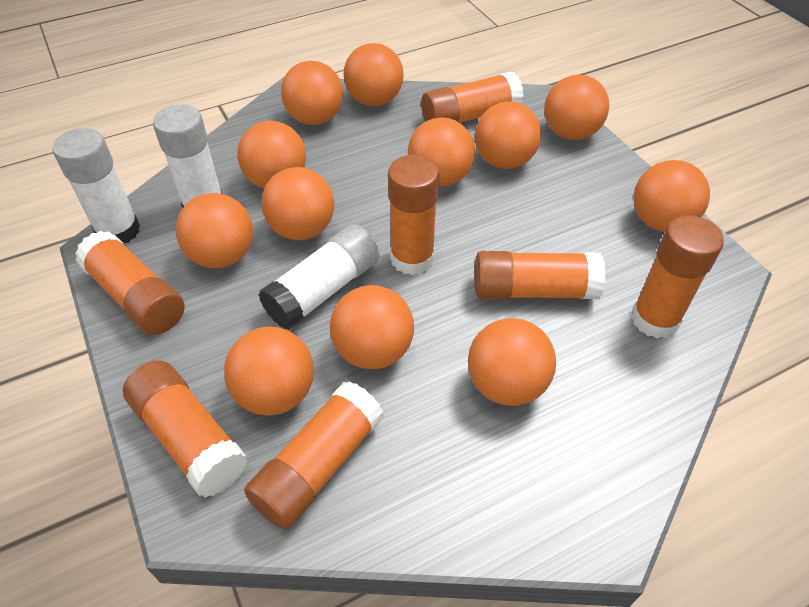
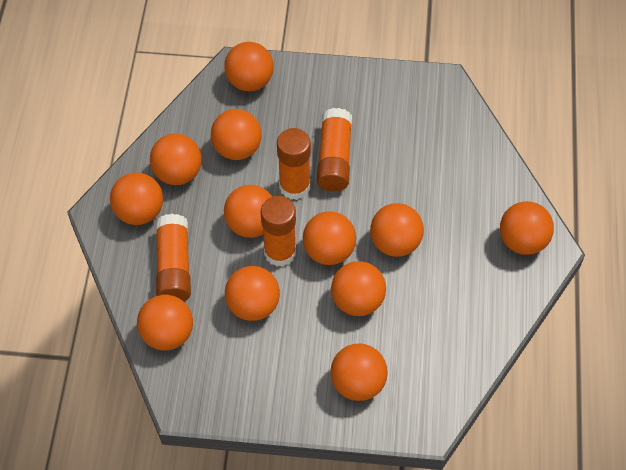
orange glue stick: 7 -> 4
white glue stick: 3 -> 0

